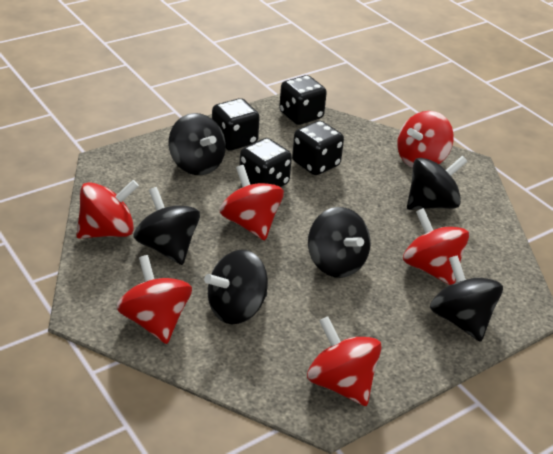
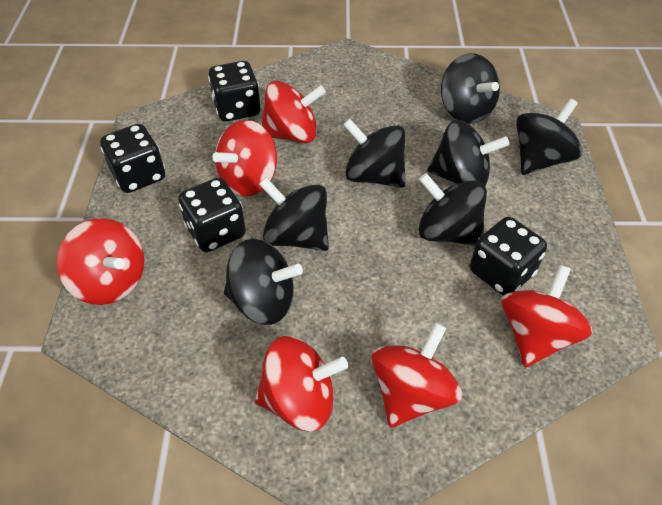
black spinning top: 6 -> 7

